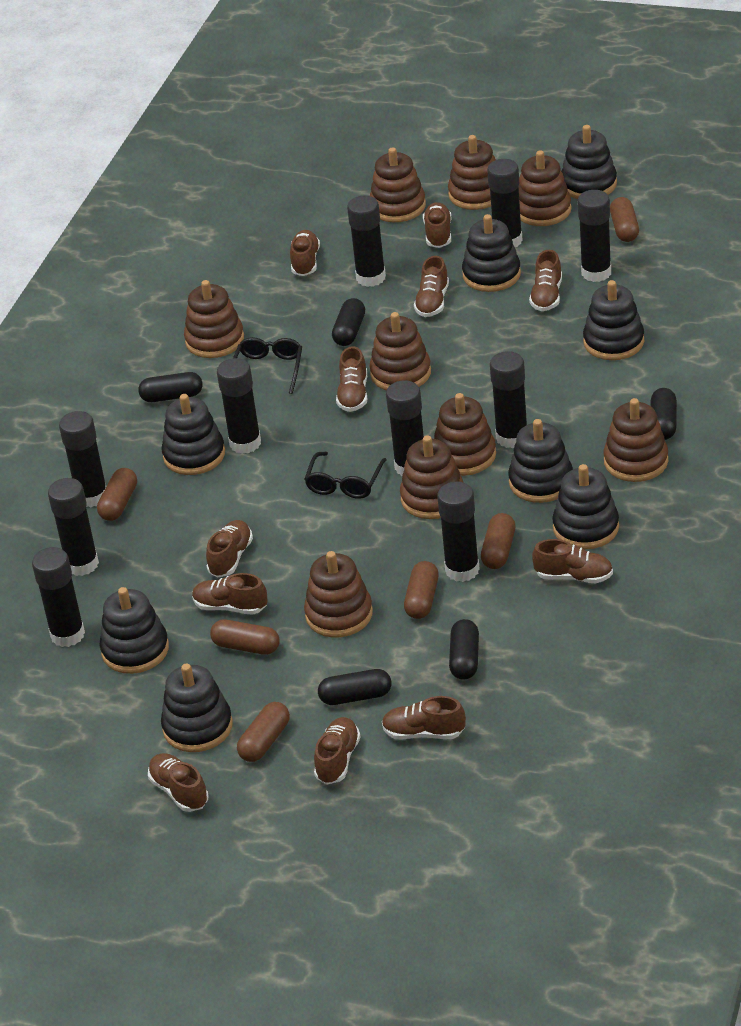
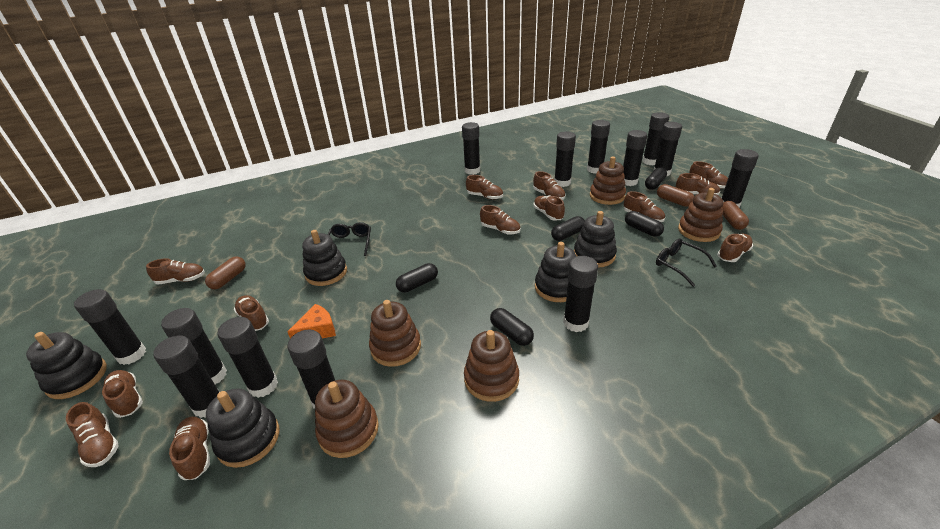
black glue stick: 10 -> 13
black stacking toy: 8 -> 5
brown capsule: 6 -> 3
brown shoe: 11 -> 13
brown stacking toy: 9 -> 5
orange cheese: 0 -> 1

